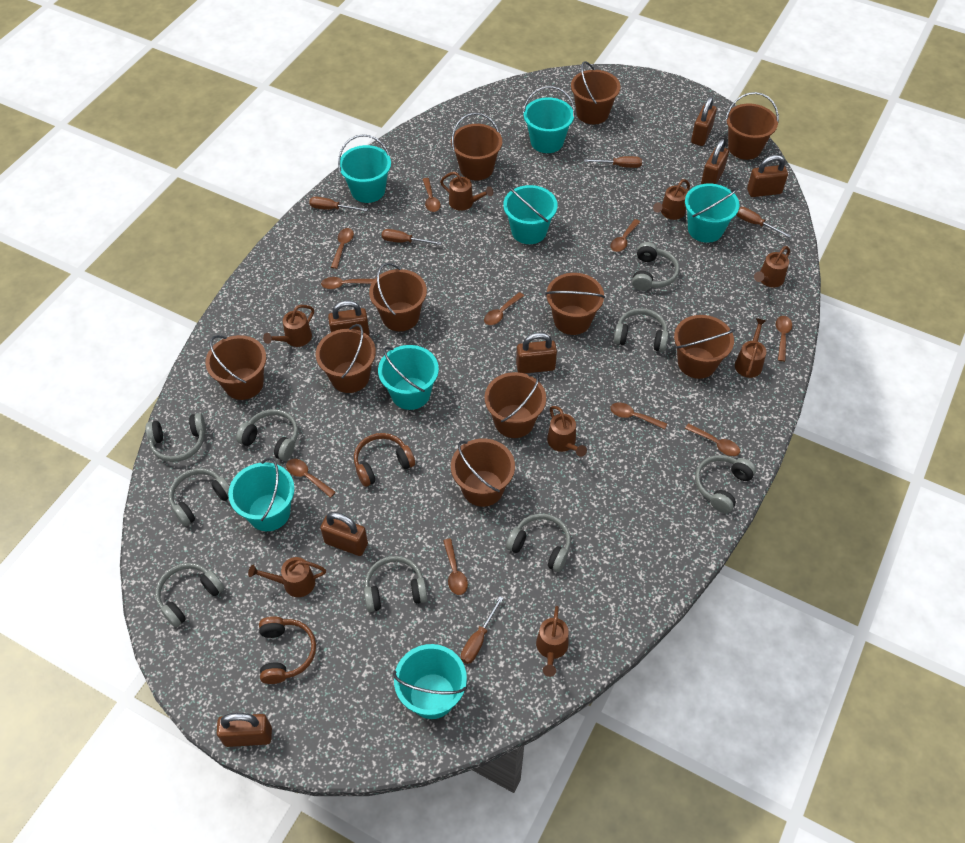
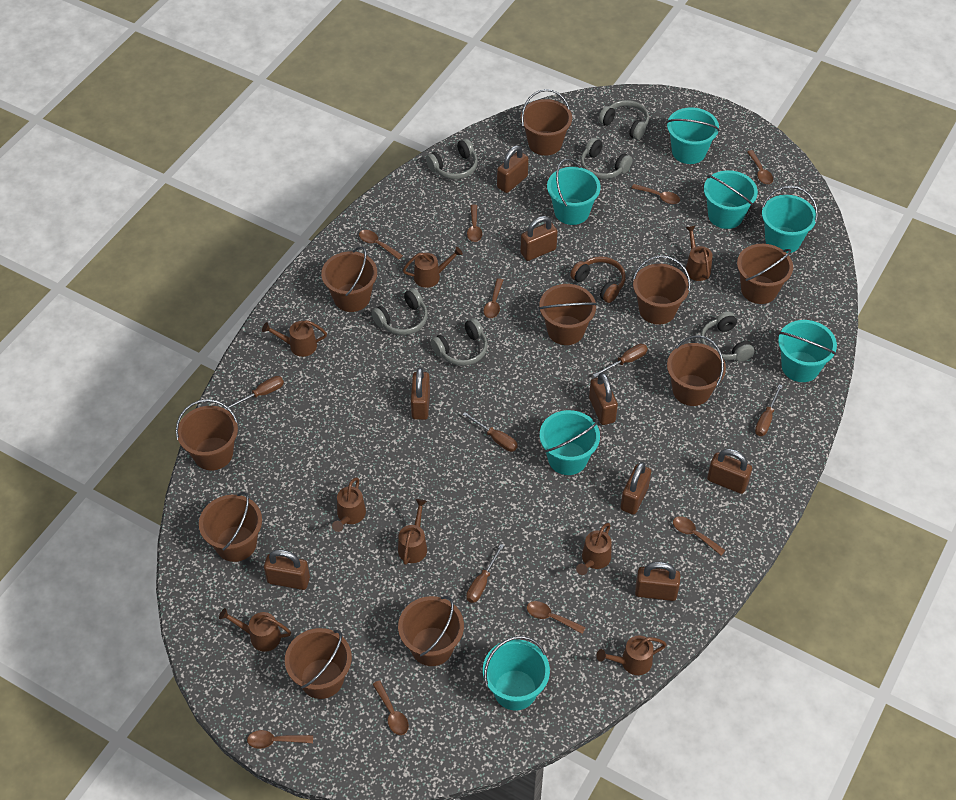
brown headphones: 2 -> 1
brown padlock: 7 -> 8
brown spoon: 10 -> 9
grey headphones: 9 -> 6

